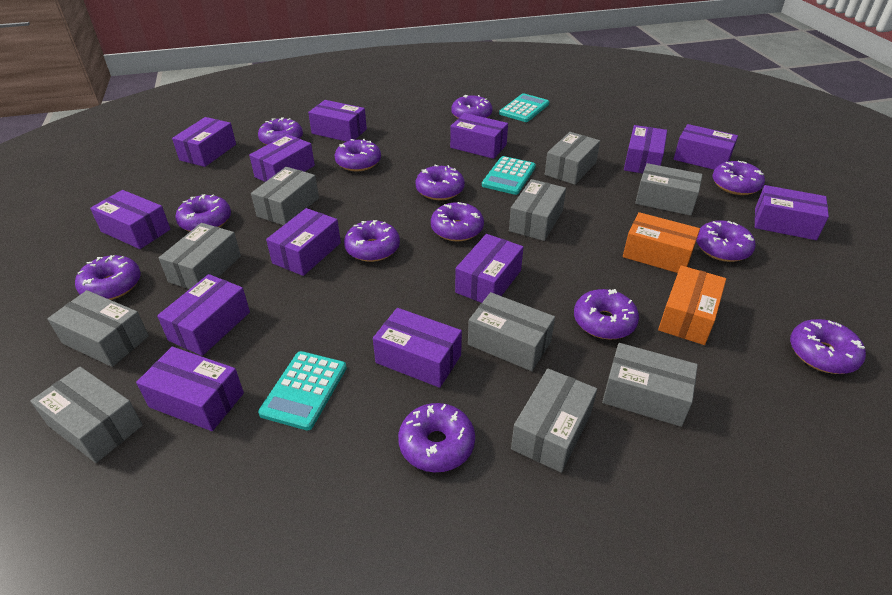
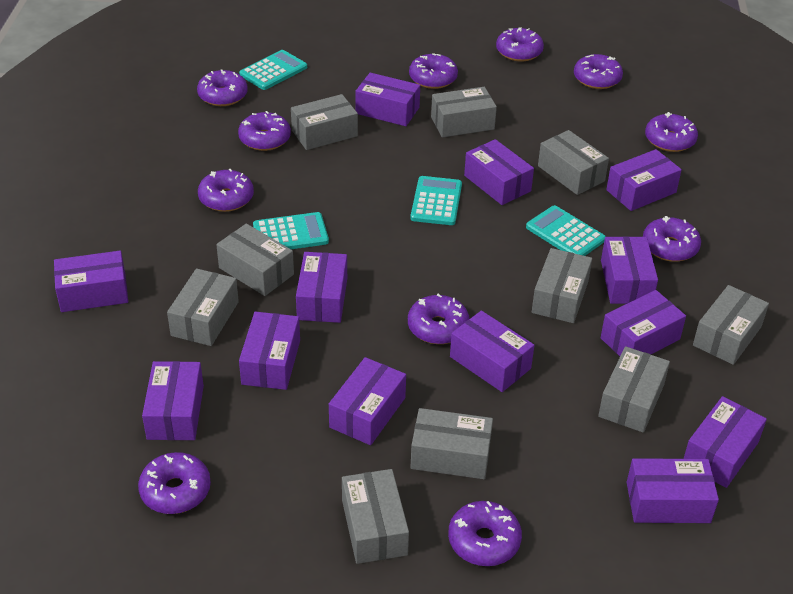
orange box: 2 -> 0
purple donut: 13 -> 11
turquoise calculator: 3 -> 4

